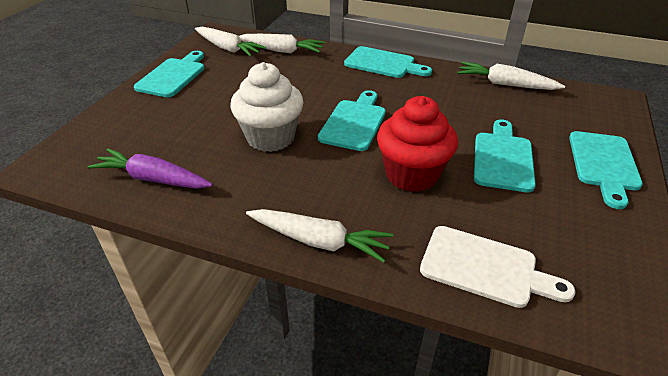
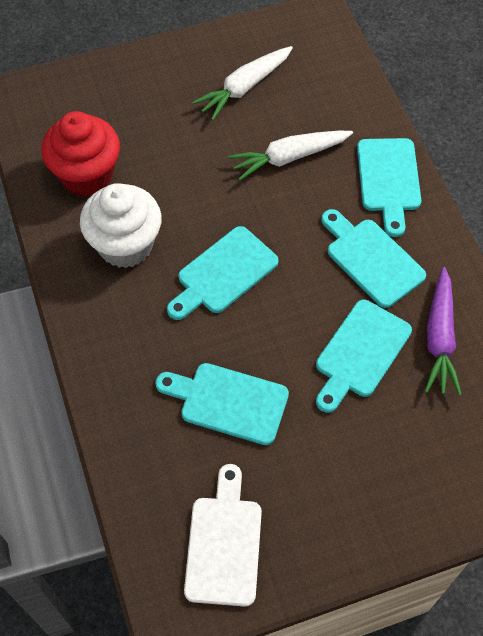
white carrot: 4 -> 2

